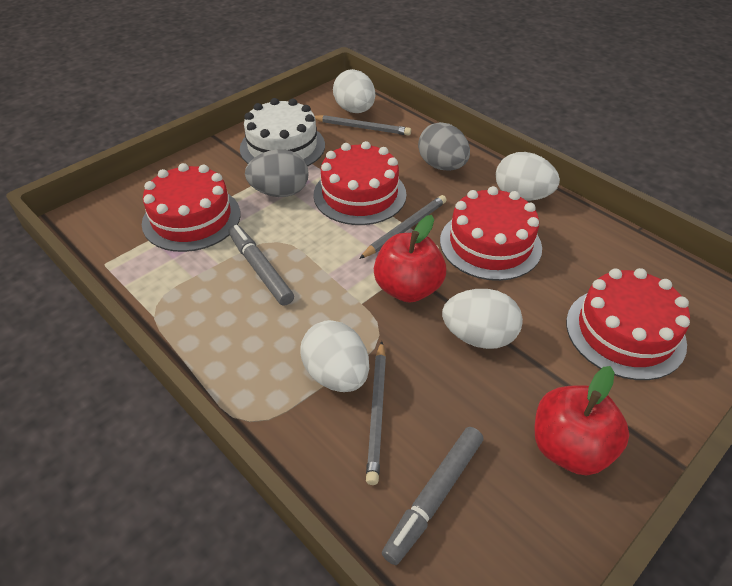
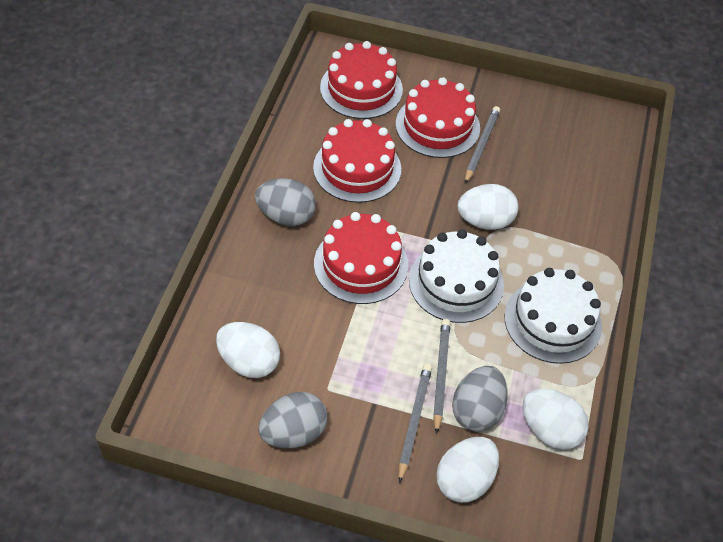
grey egg: 2 -> 3
grey marker: 2 -> 0
red apple: 2 -> 0
white cake: 1 -> 2

